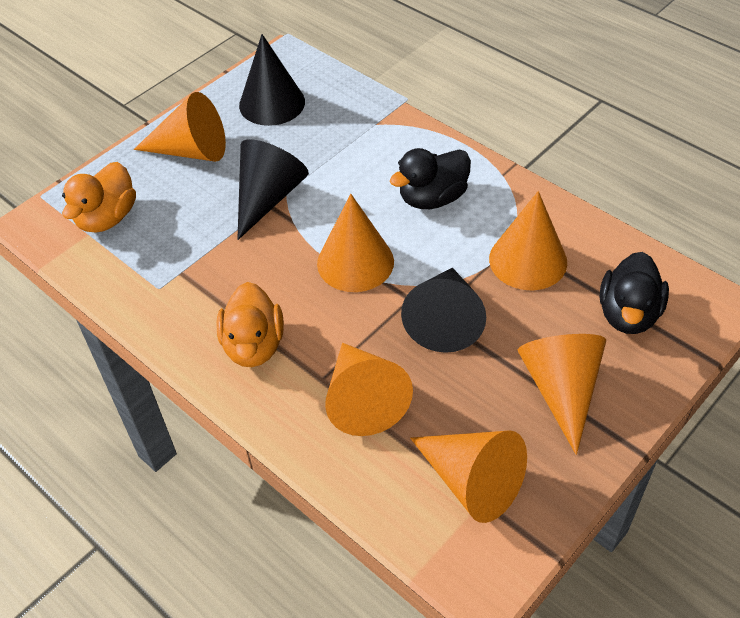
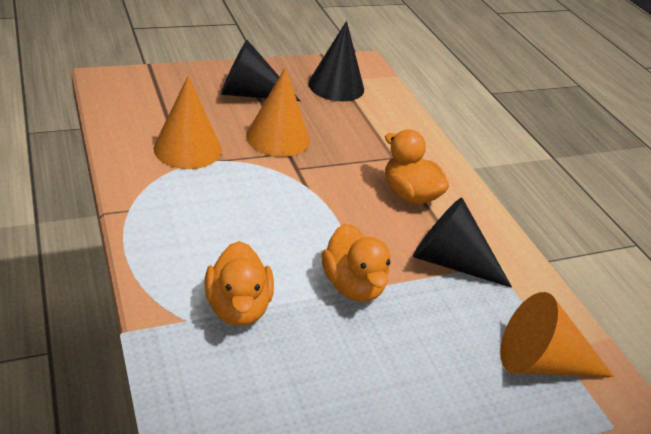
black duck: 2 -> 0
orange cone: 6 -> 3
orange duck: 2 -> 3

